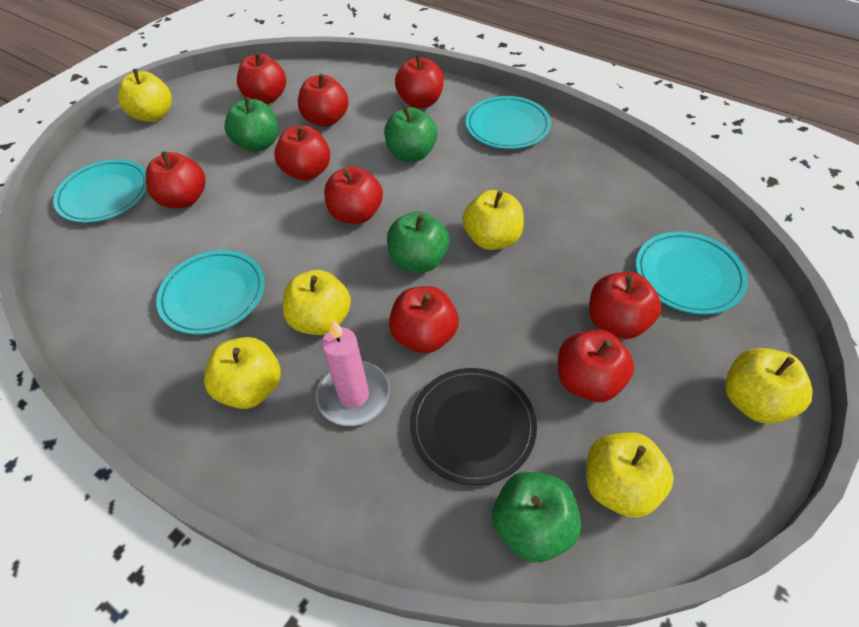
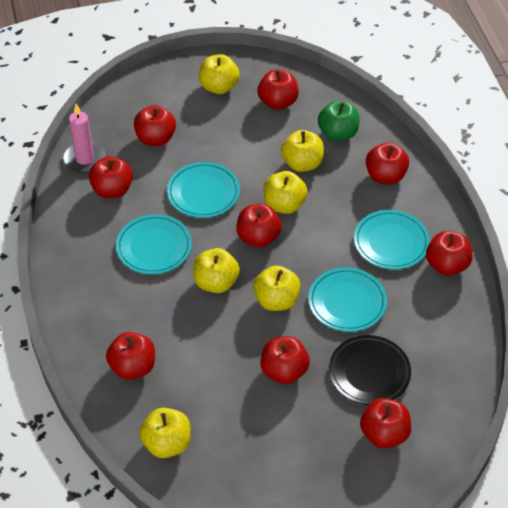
green apple: 4 -> 1

